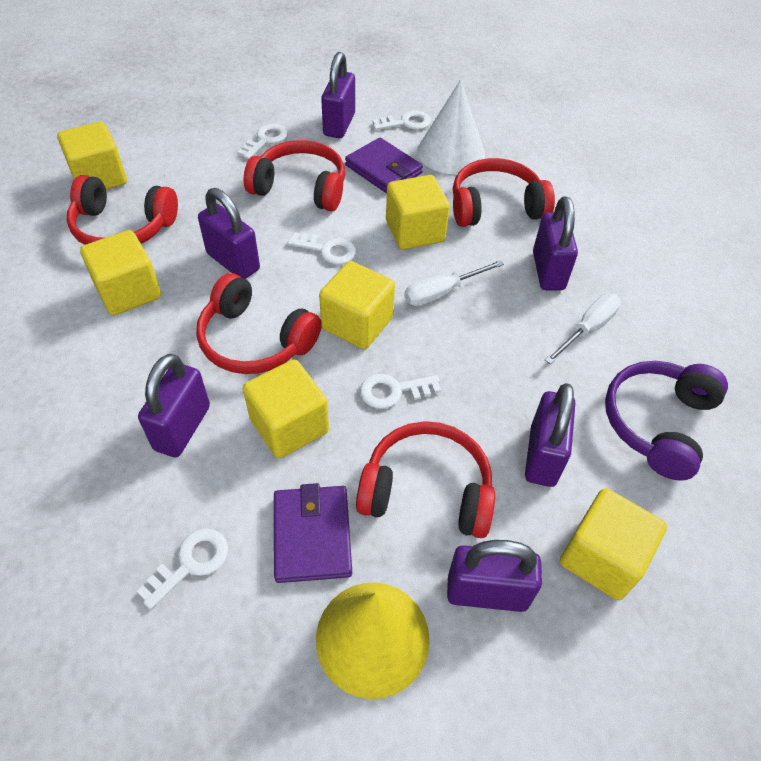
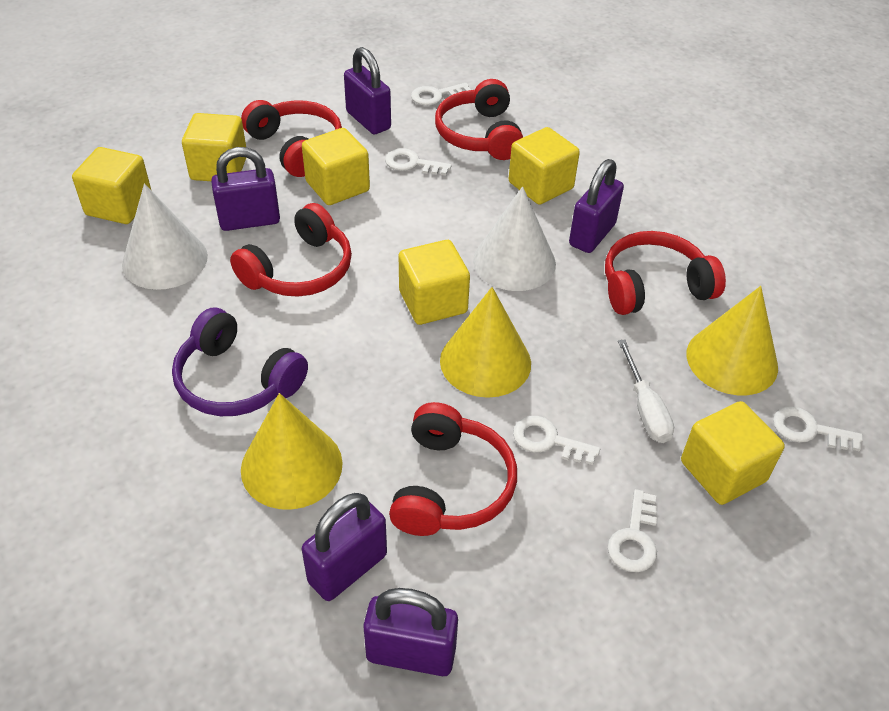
purple padlock: 6 -> 5
purple wallet: 2 -> 0
white cone: 1 -> 2
white screwdriver: 2 -> 1
yellow cone: 1 -> 3

